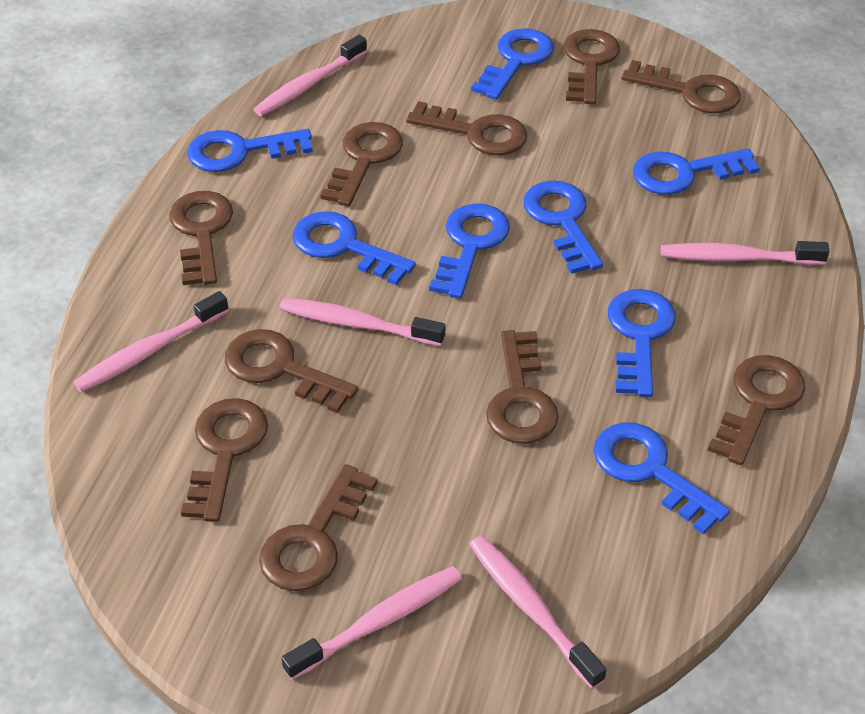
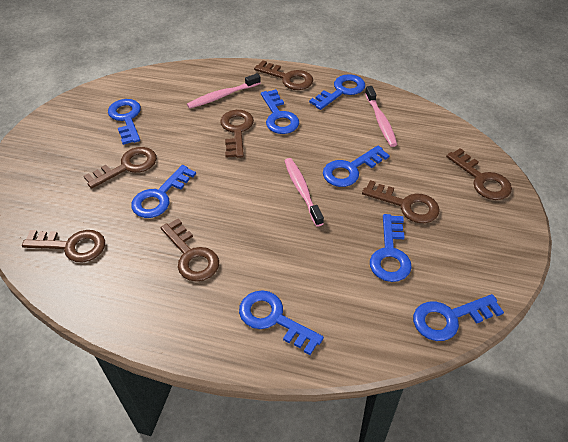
brown key: 10 -> 7
pink toothbrush: 6 -> 3

